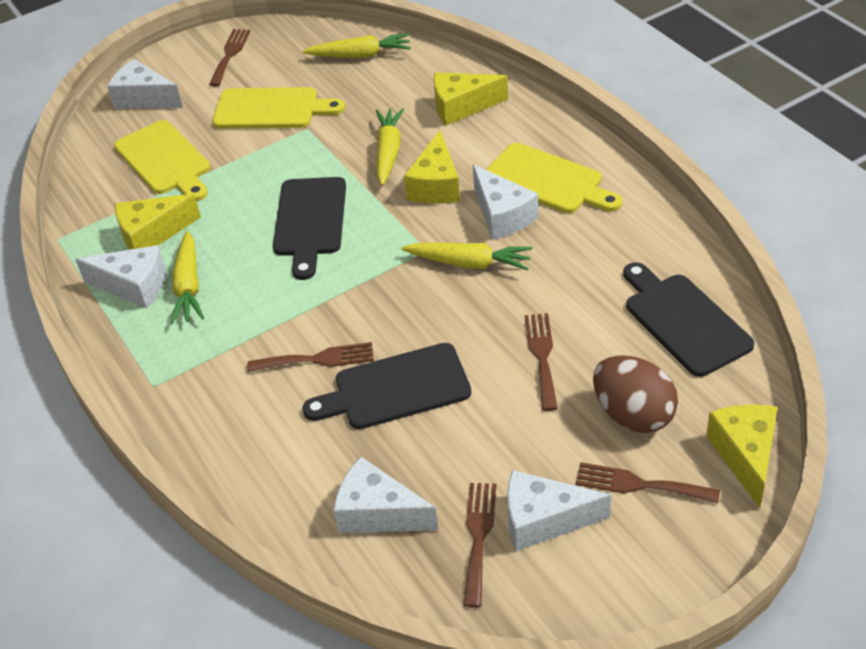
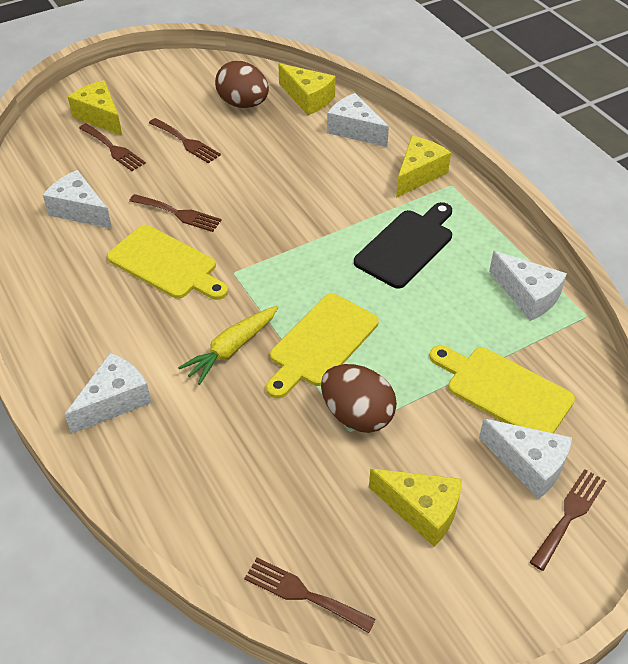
black cutting board: 3 -> 1
brown egg: 1 -> 2
yellow carrot: 4 -> 1

